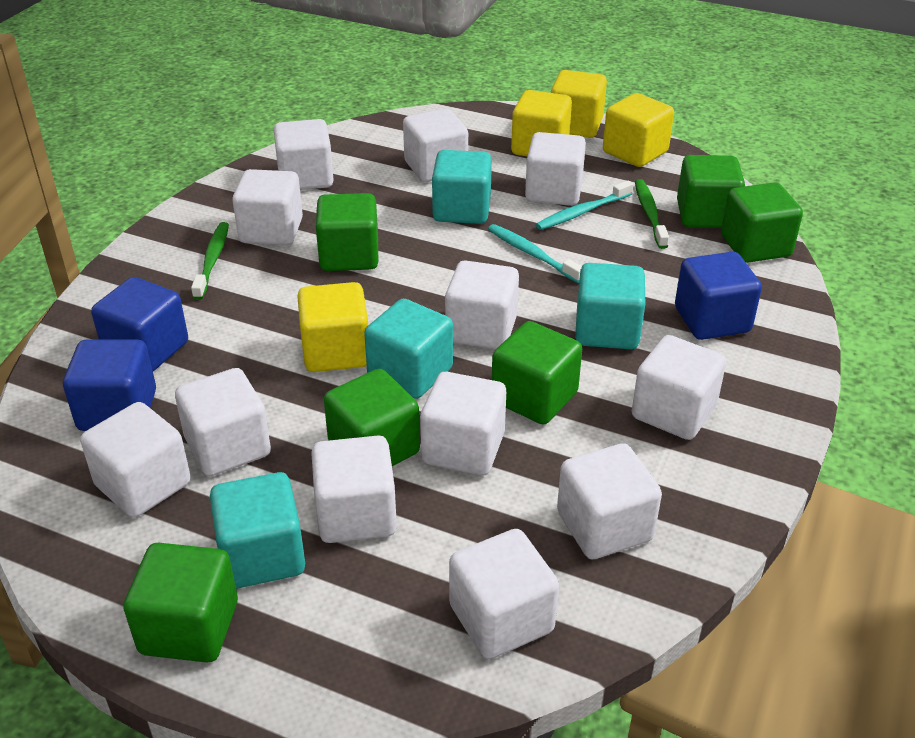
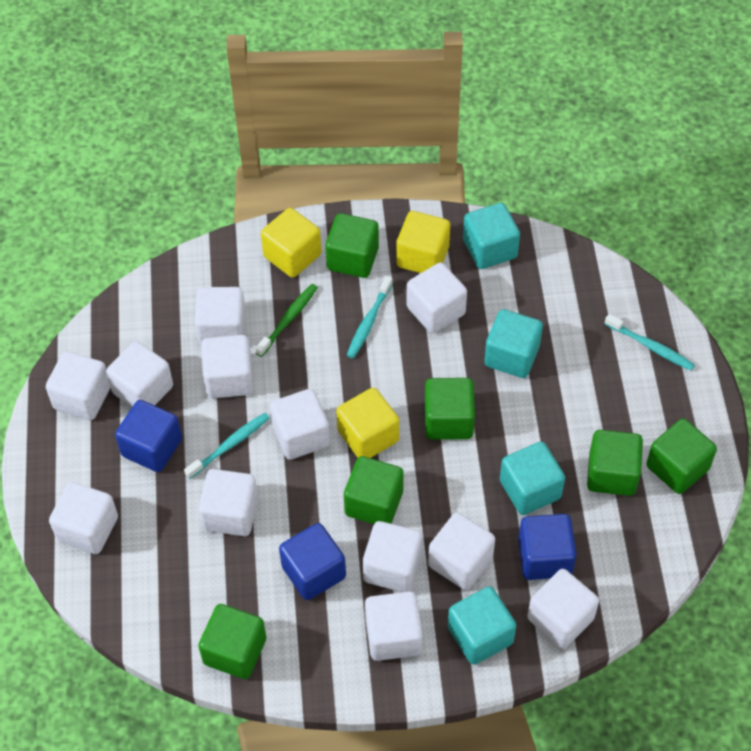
green toothbrush: 2 -> 1
turquoise toothbrush: 2 -> 3
yellow cube: 4 -> 3

